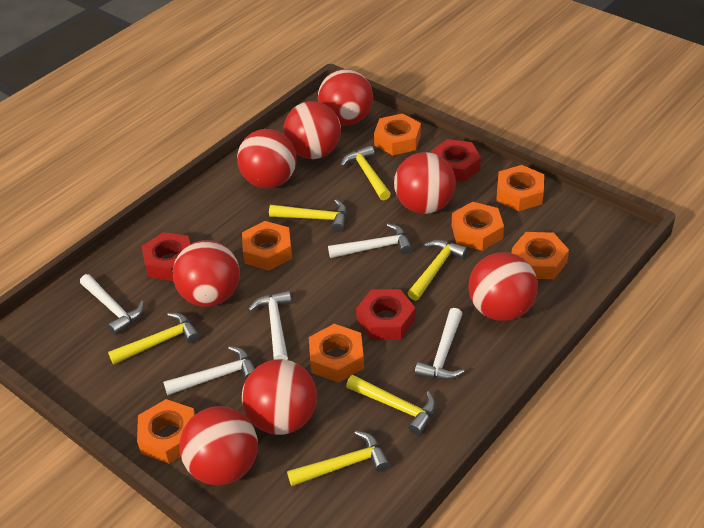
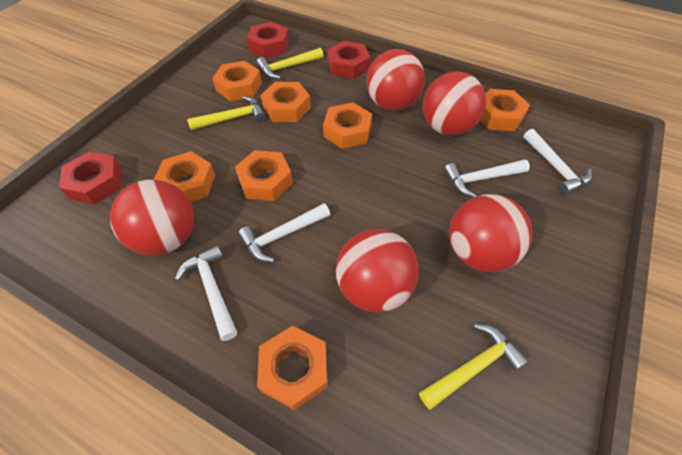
red ball: 8 -> 5
white hammer: 5 -> 4
yellow hammer: 6 -> 3

